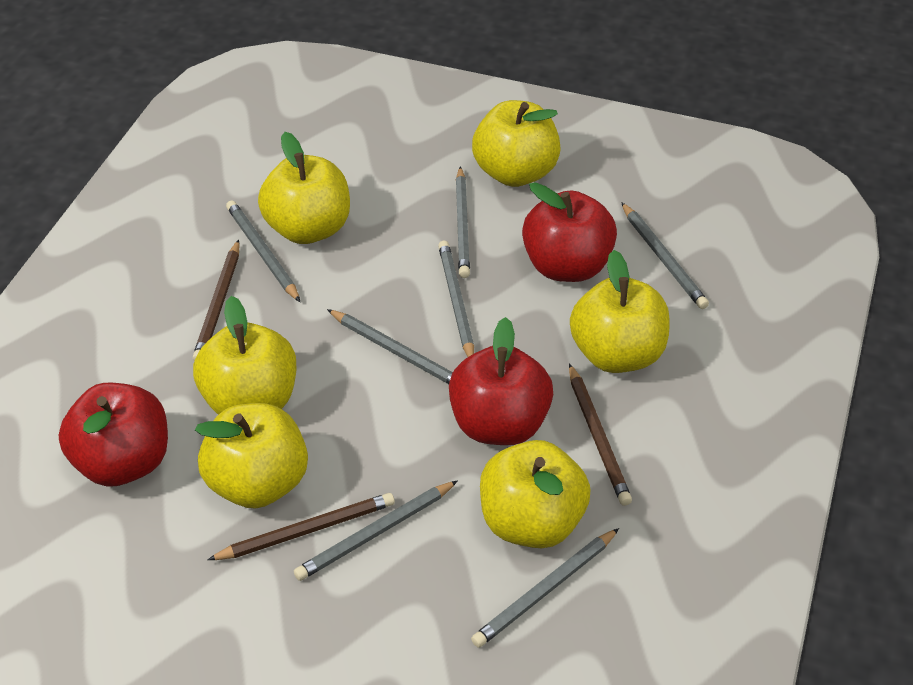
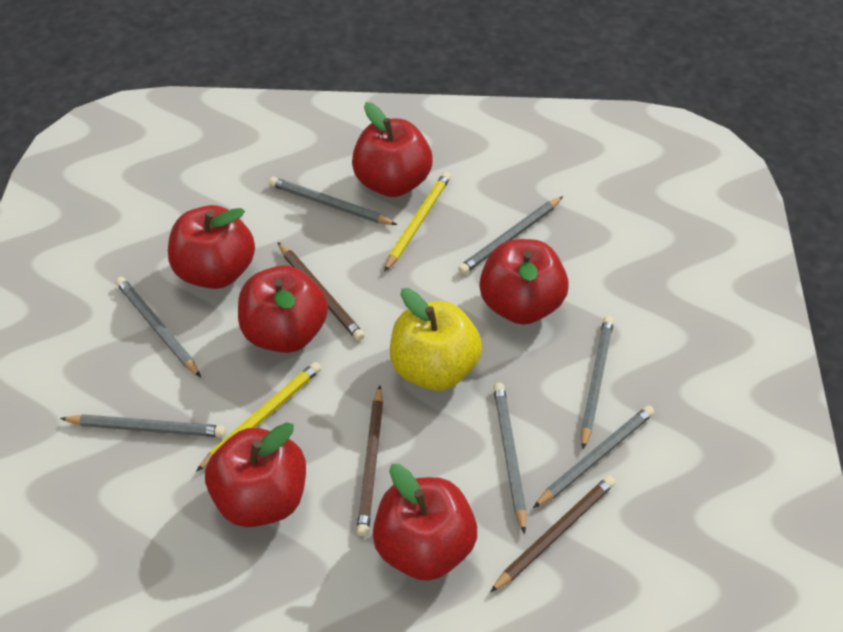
red apple: 3 -> 6
yellow apple: 6 -> 1
yellow pencil: 0 -> 2

